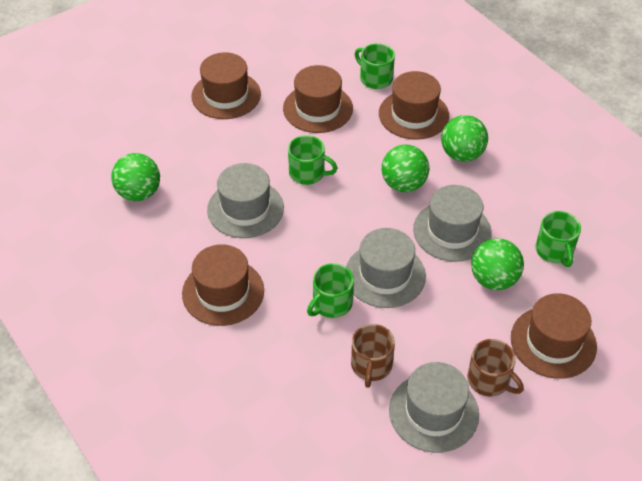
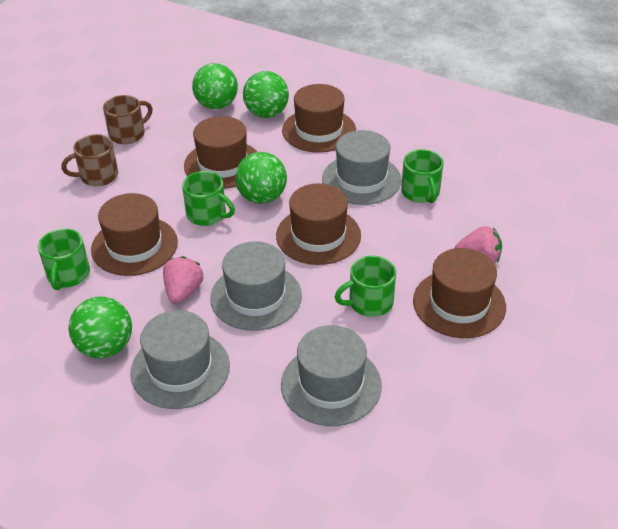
pink strawberry: 0 -> 2

